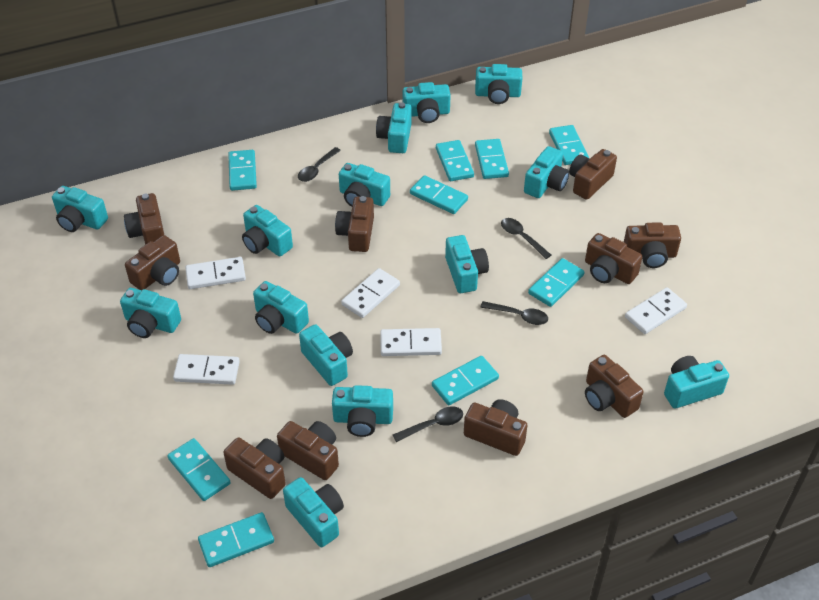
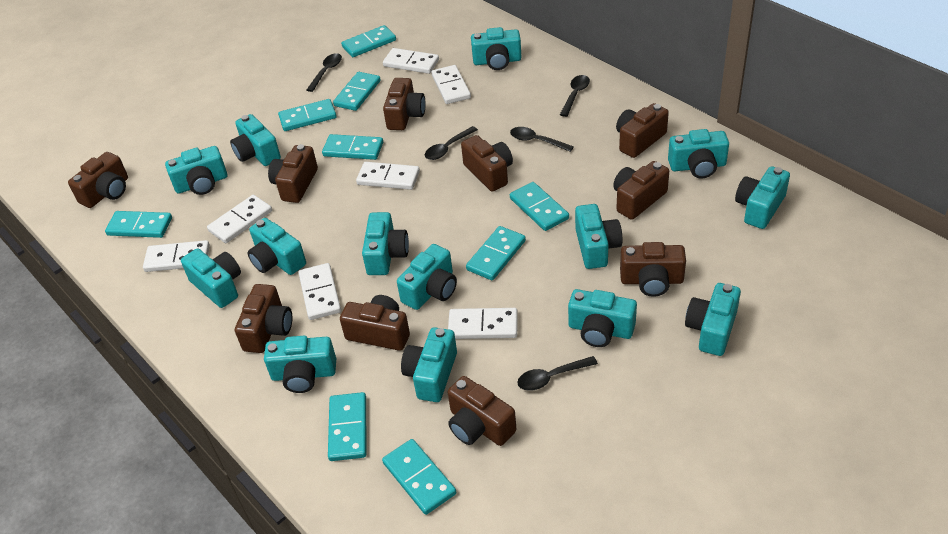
black spoon: 4 -> 5
white domino: 5 -> 7

